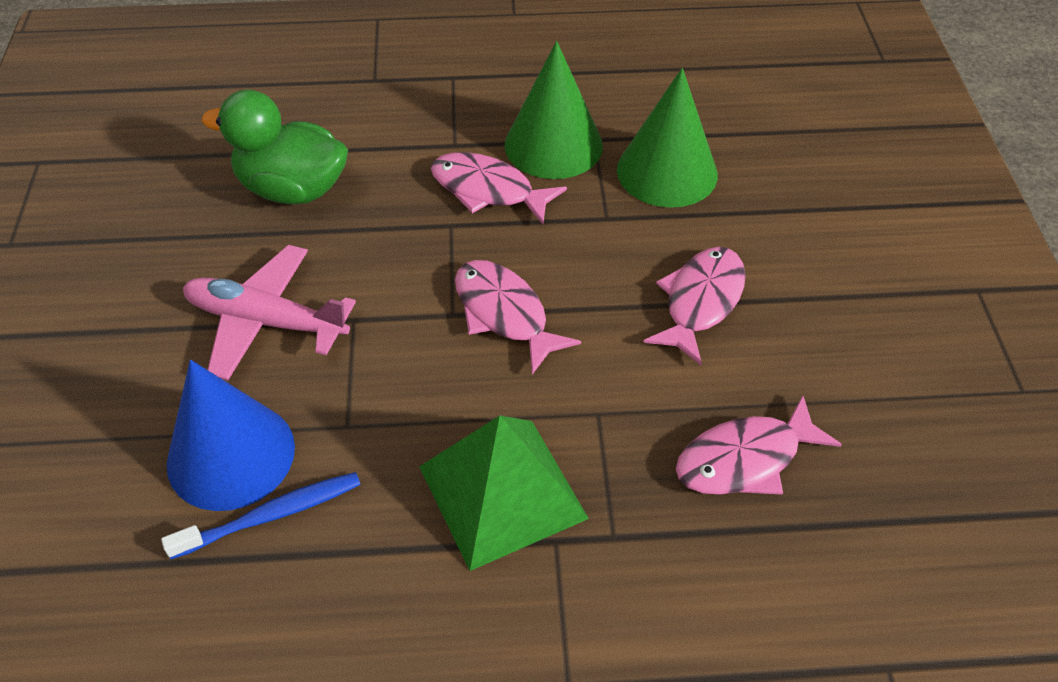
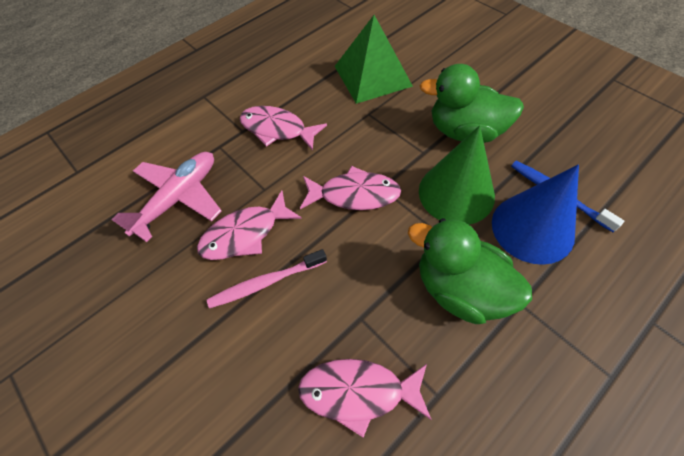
green cone: 2 -> 1
green duck: 1 -> 2
pink toothbrush: 0 -> 1

